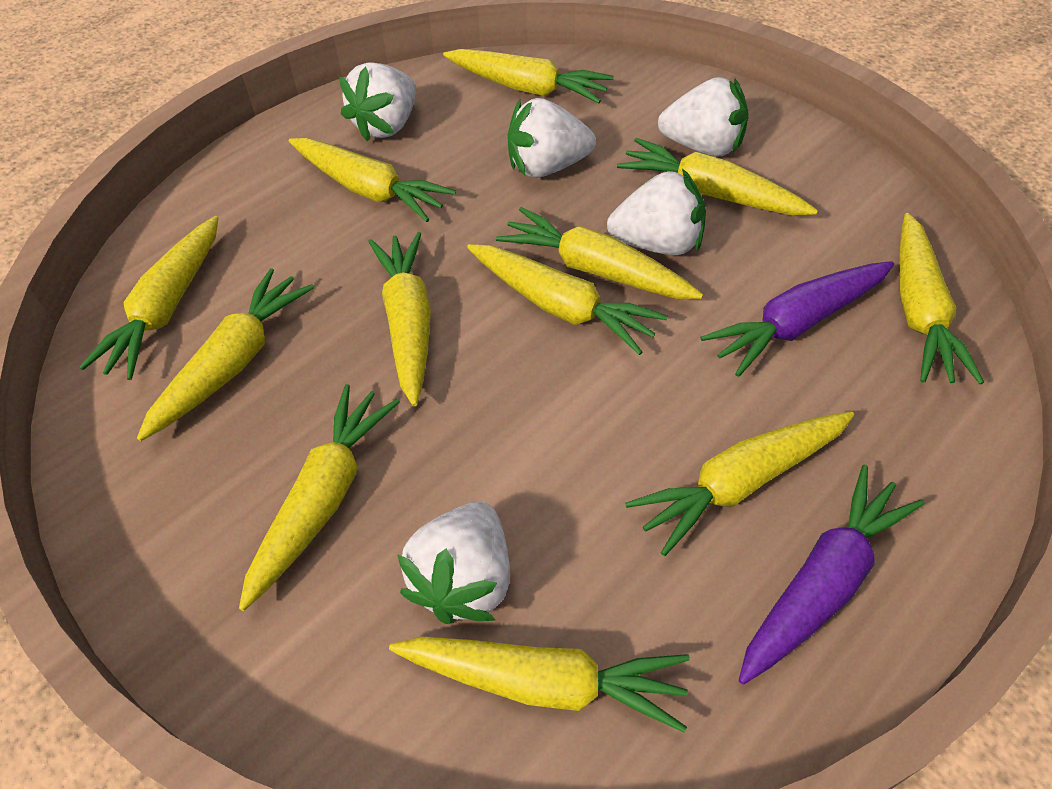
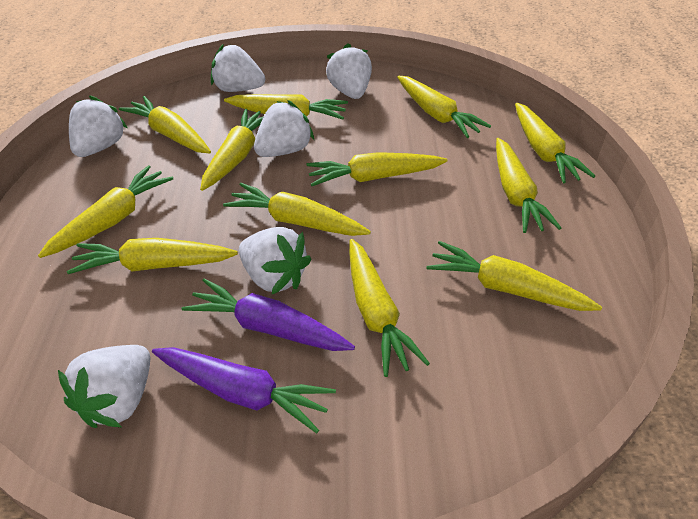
white strawberry: 5 -> 6

